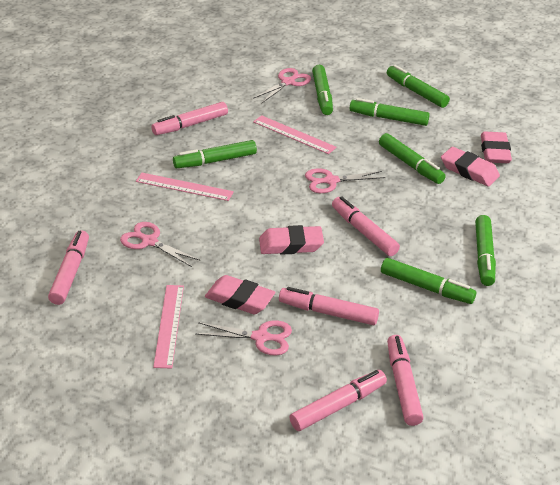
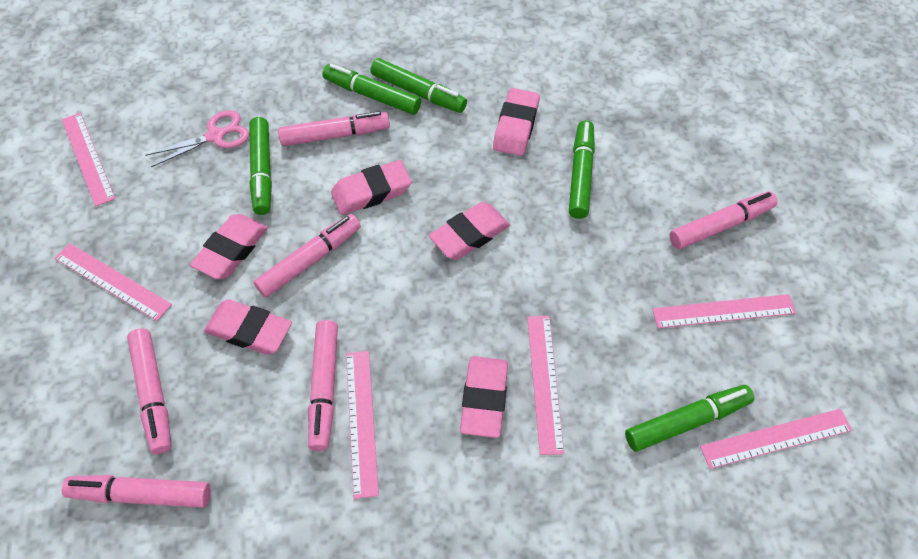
green marker: 7 -> 5
pink eraser: 4 -> 6
pink ruler: 3 -> 6
pink scissors: 4 -> 1

